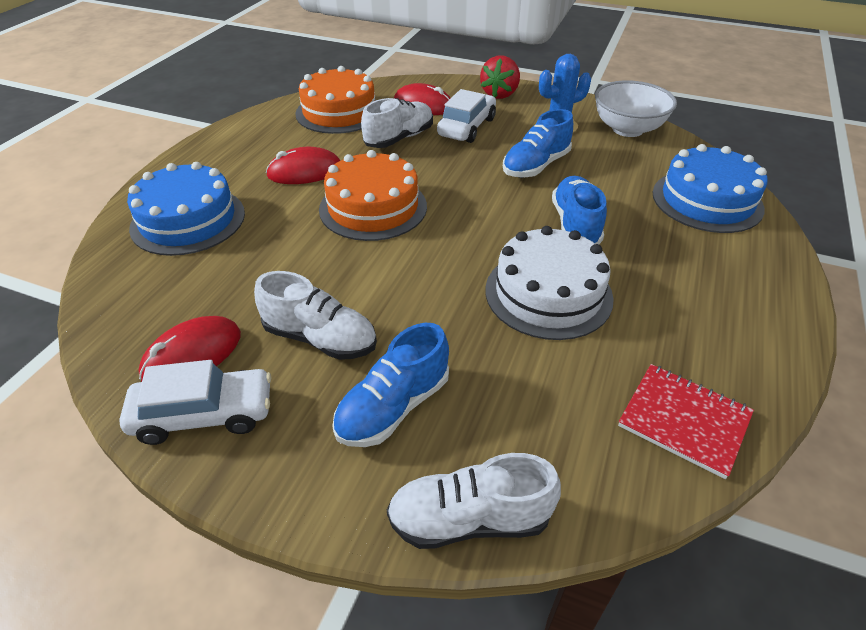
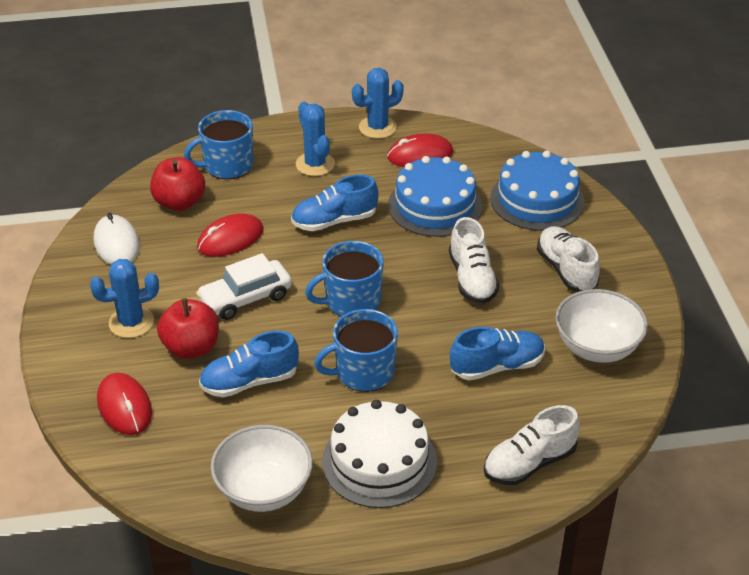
blue cactus: 1 -> 3
blue mug: 0 -> 3
orange cake: 2 -> 0
red apple: 0 -> 2
red notebook: 1 -> 0
red strawberry: 1 -> 0
white bowl: 1 -> 2
white car: 2 -> 1
white mouse: 0 -> 1

